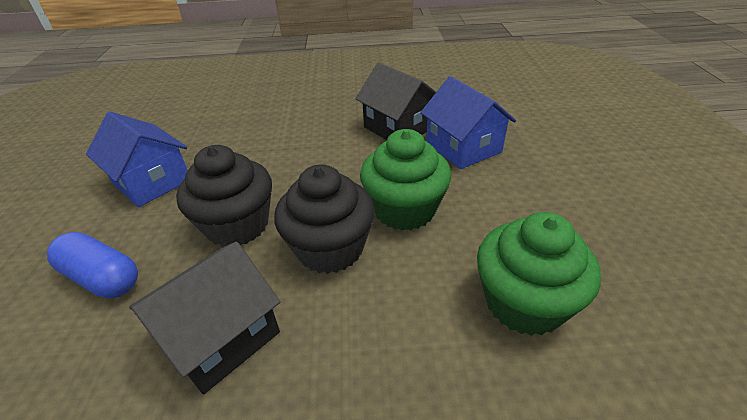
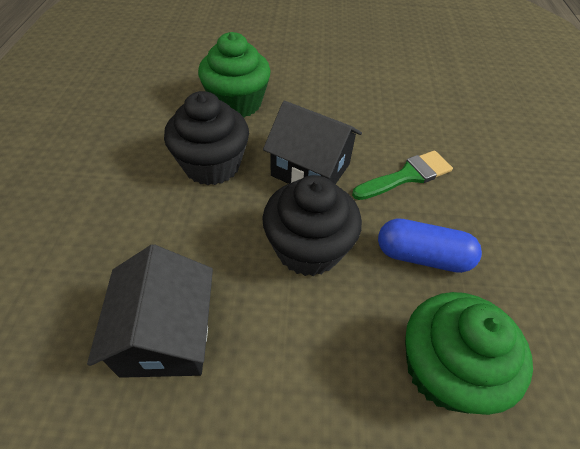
blue house: 2 -> 0
green brush: 0 -> 1

